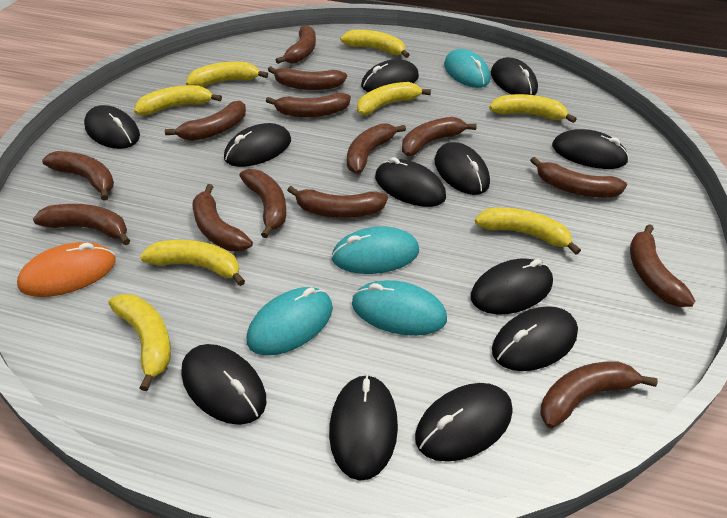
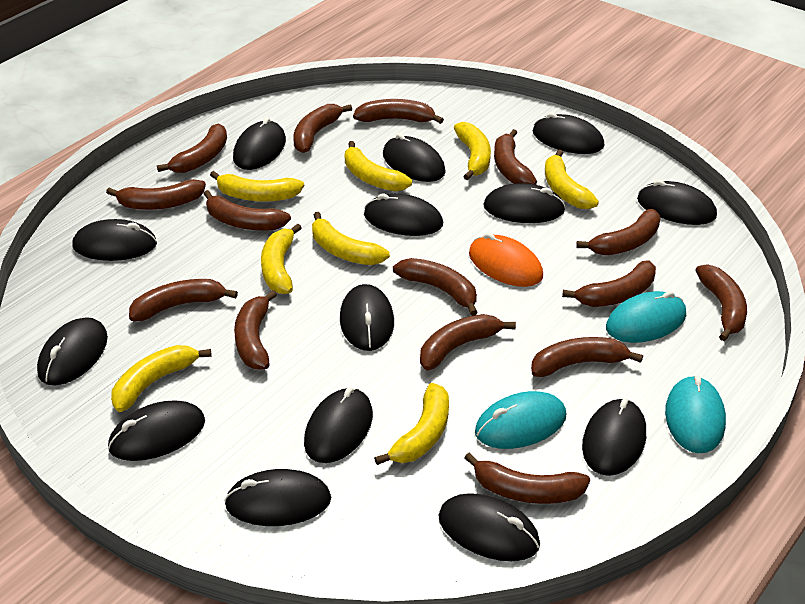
black mouse: 12 -> 14
brown banana: 14 -> 15
turquoise mouse: 4 -> 3

